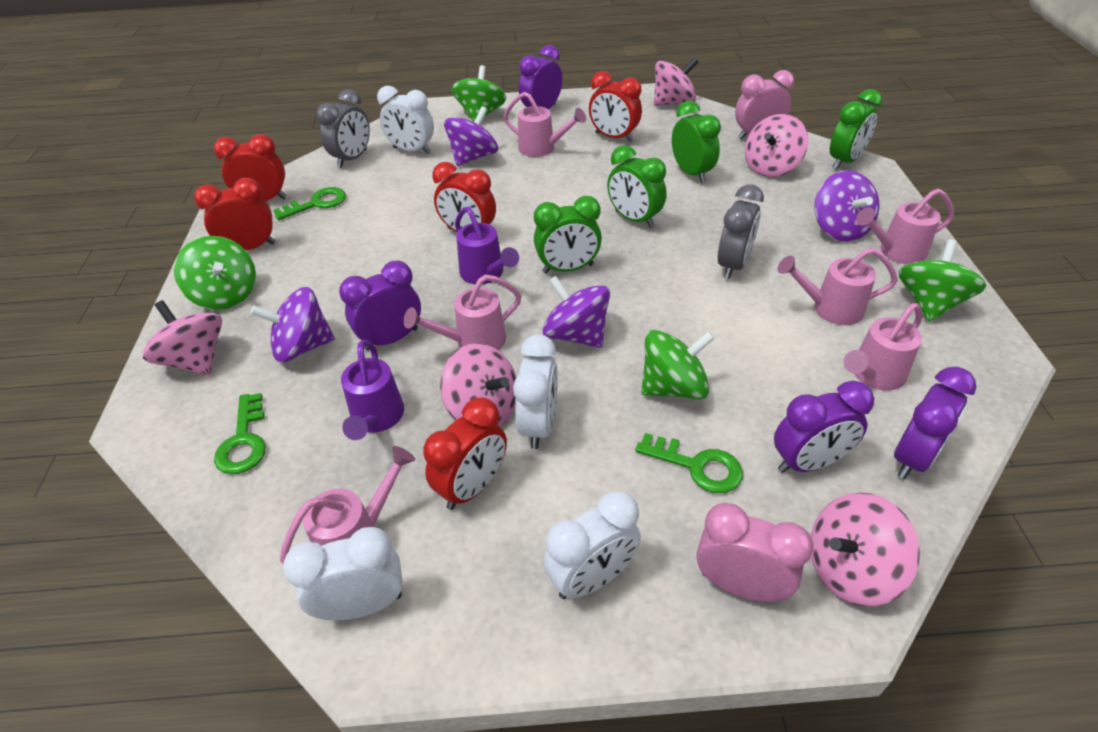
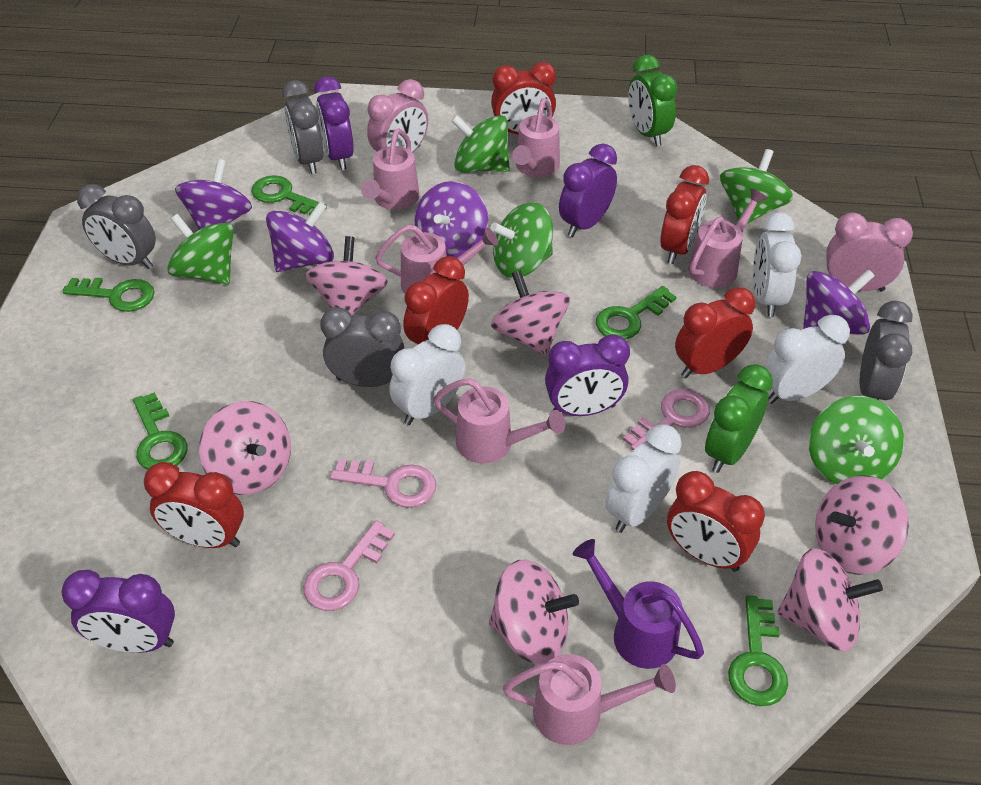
green clock: 4 -> 2
green key: 3 -> 5
green spinning top: 4 -> 5
grey clock: 2 -> 4
pink key: 0 -> 3
pink spinning top: 5 -> 6
purple watering can: 2 -> 1
red clock: 5 -> 6

